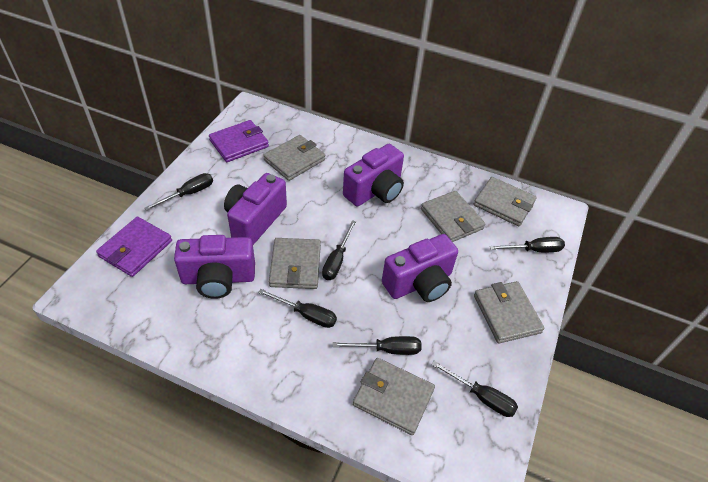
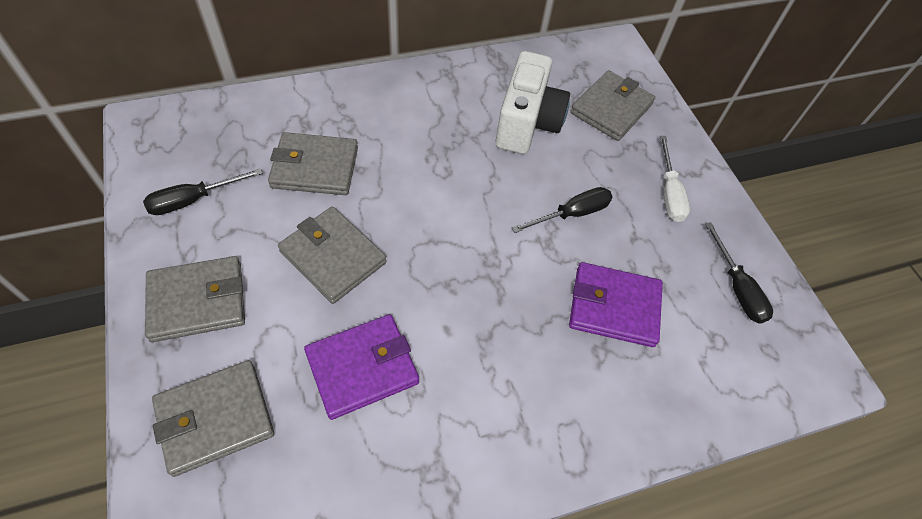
black screwdriver: 6 -> 3
grey wallet: 6 -> 5
purple camera: 4 -> 0
white camera: 0 -> 1
white screwdriver: 0 -> 1

